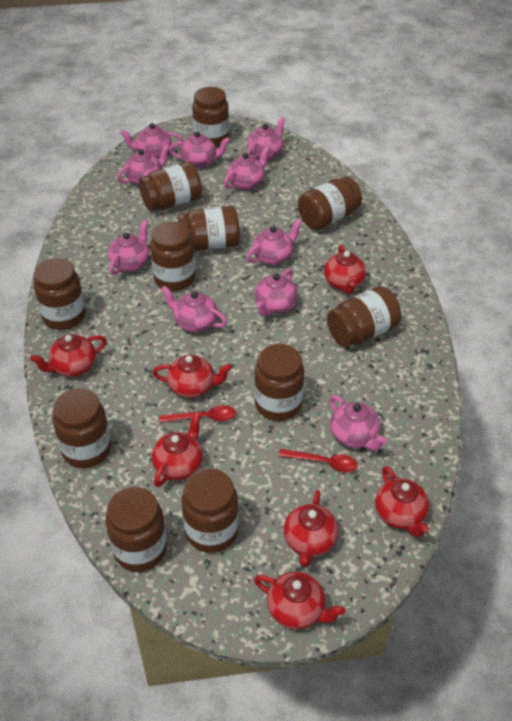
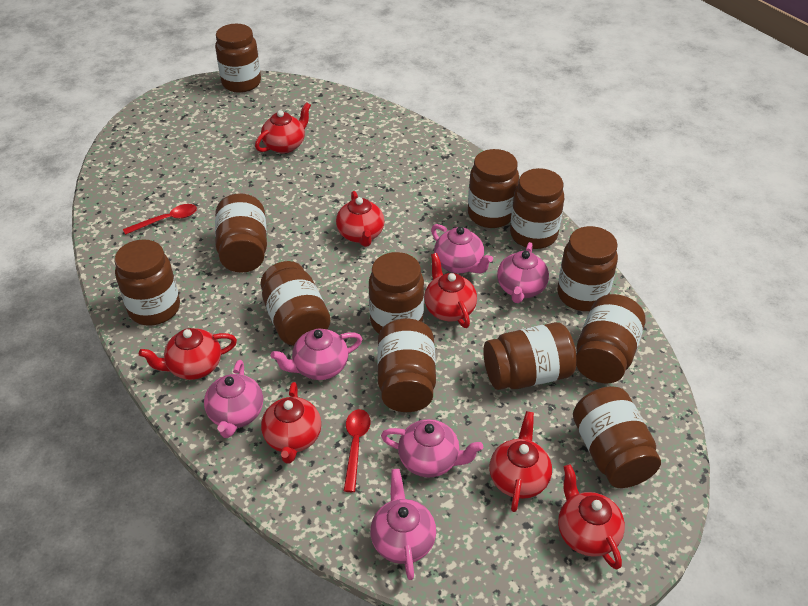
brown jar: 11 -> 12
pink teapot: 10 -> 6

